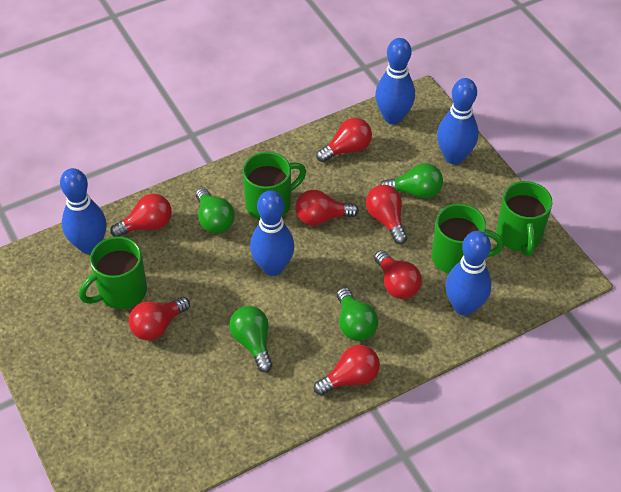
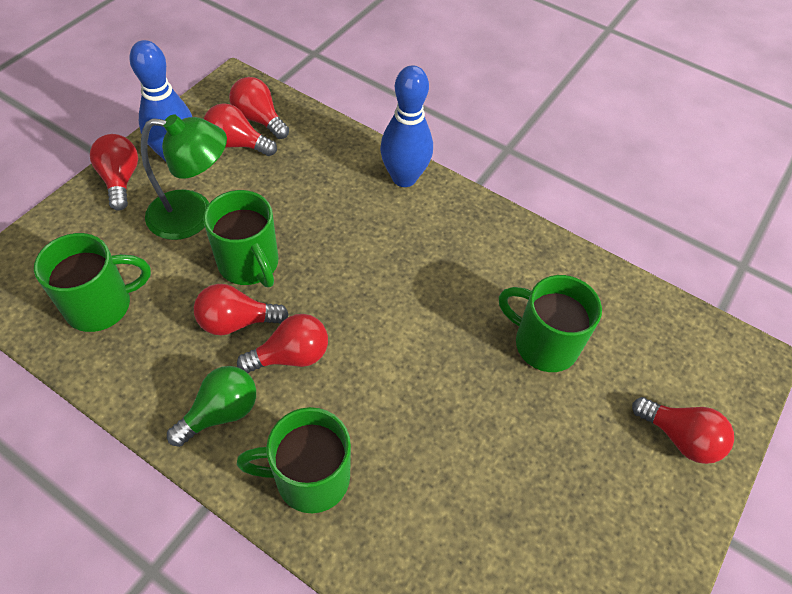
blue bowling pin: 5 -> 2
green lamp: 0 -> 1
green light bulb: 4 -> 1
red light bulb: 7 -> 6

